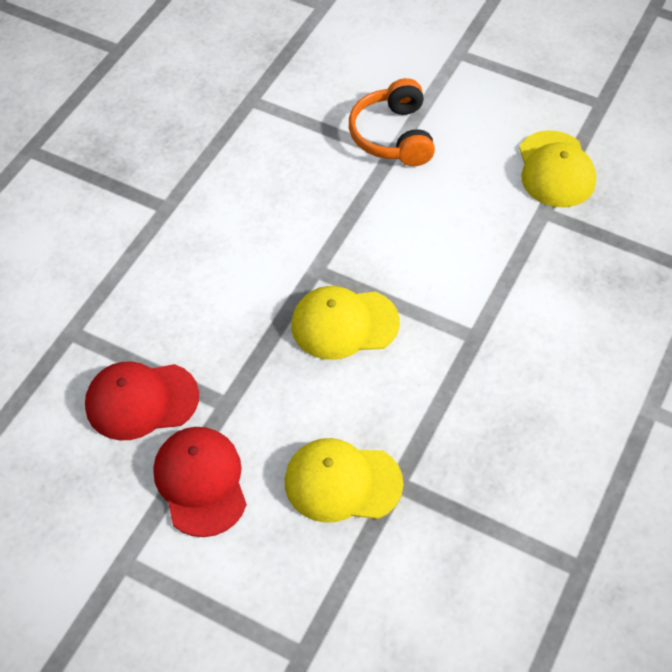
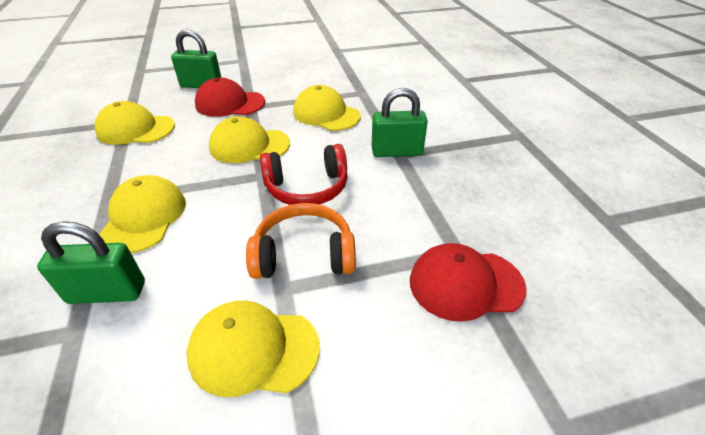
green padlock: 0 -> 3
red headphones: 0 -> 1
yellow cap: 3 -> 5

